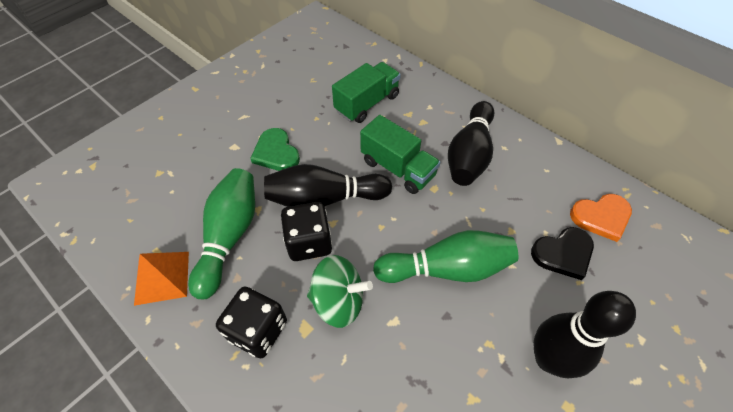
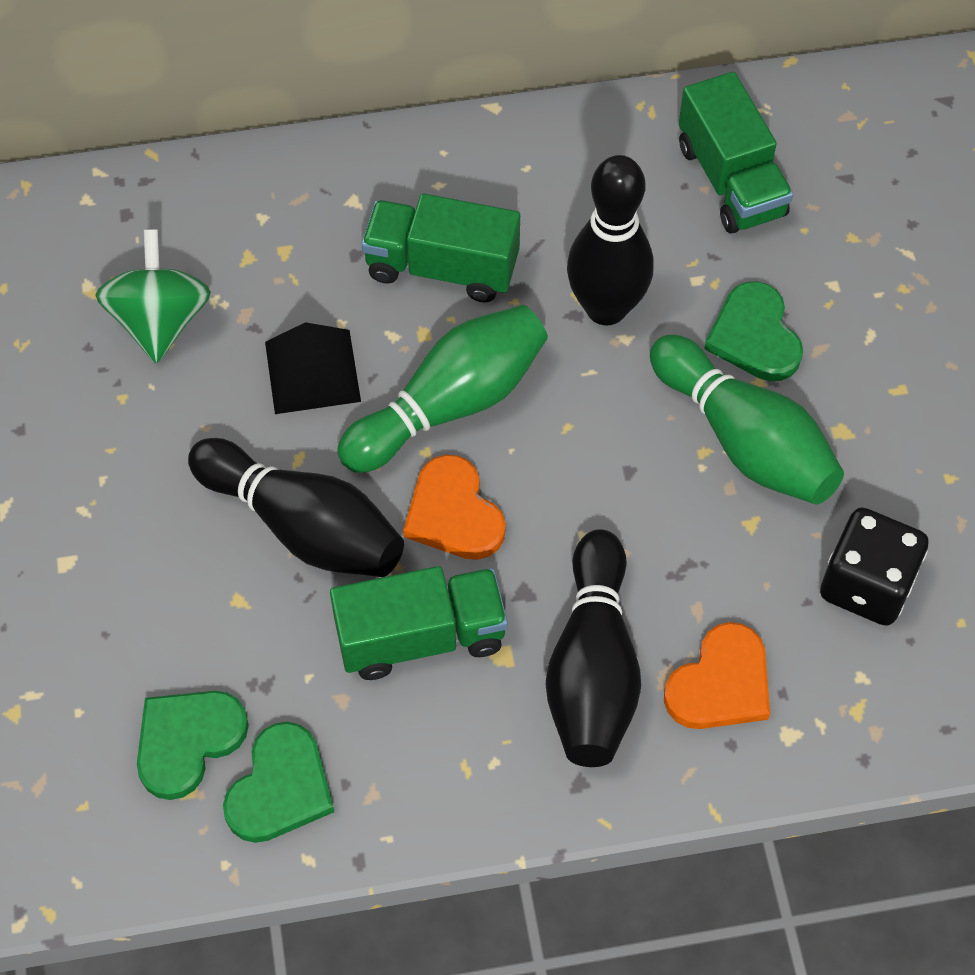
black dice: 2 -> 1
black heart: 1 -> 0
black pyramid: 0 -> 1
green heart: 1 -> 3
green truck: 2 -> 3
orange heart: 1 -> 2
orange pyramid: 1 -> 0

